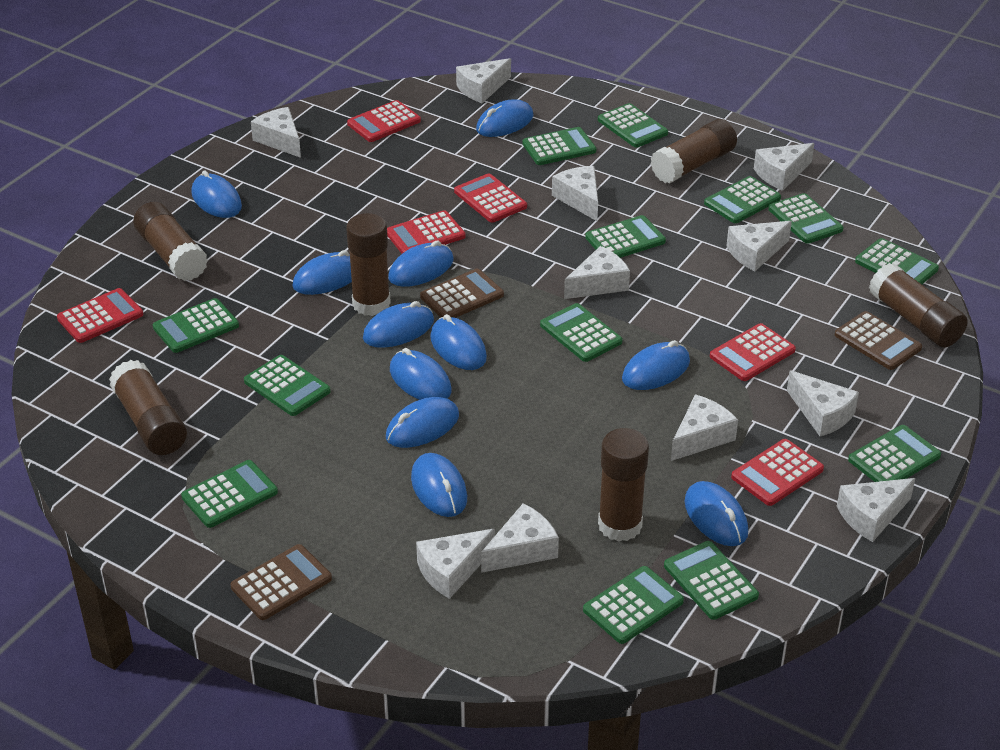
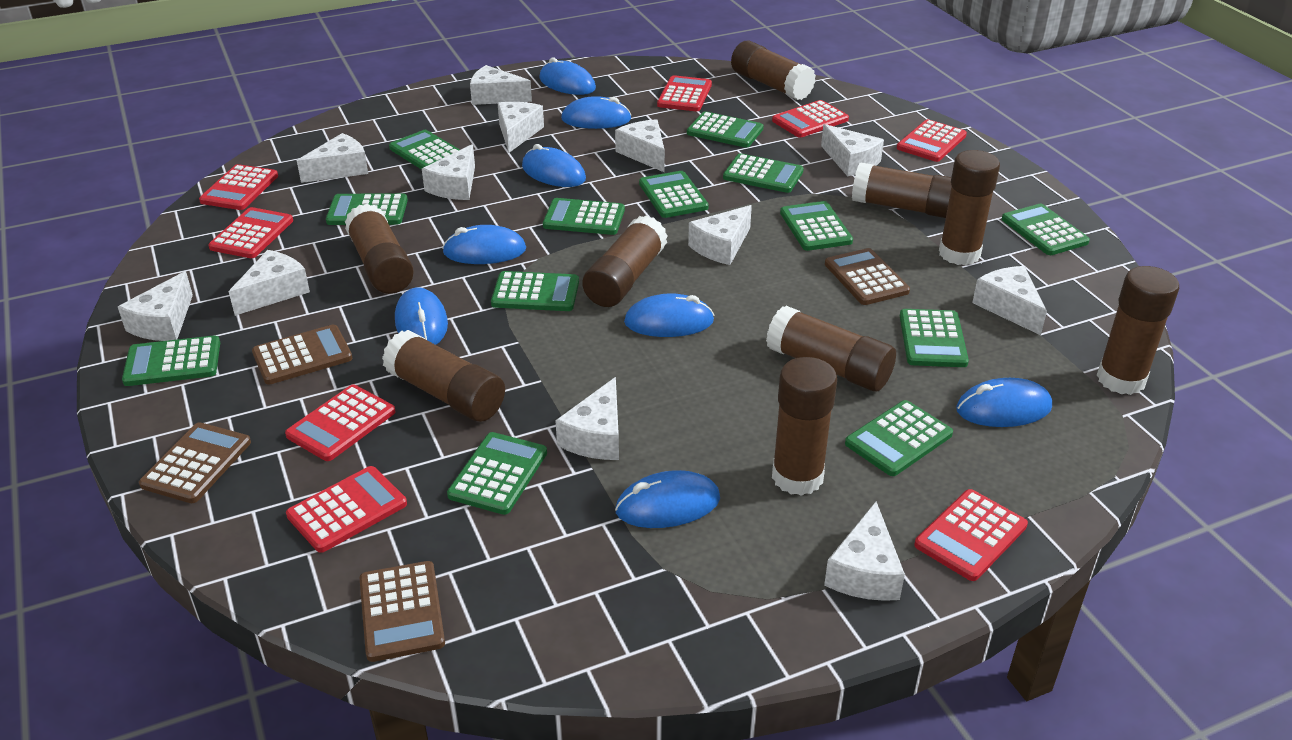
blue mouse: 11 -> 8
brown calculator: 3 -> 4
brown glue stick: 6 -> 9
red calculator: 6 -> 8
white cheese: 11 -> 12

